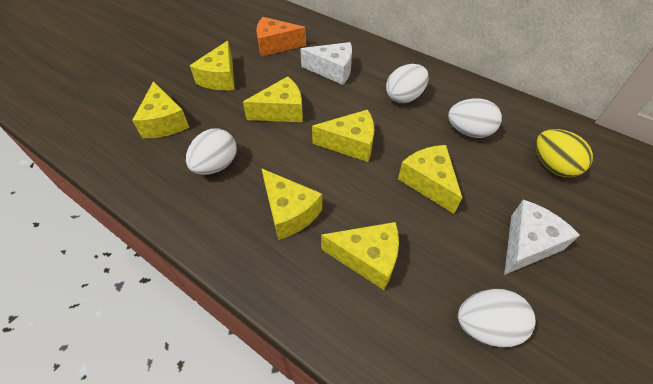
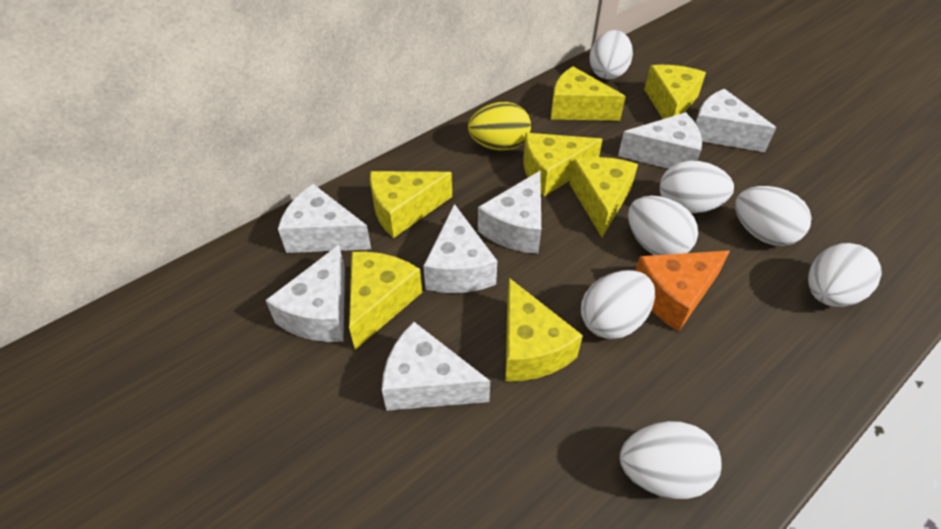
white cheese: 2 -> 7
white egg: 4 -> 7

